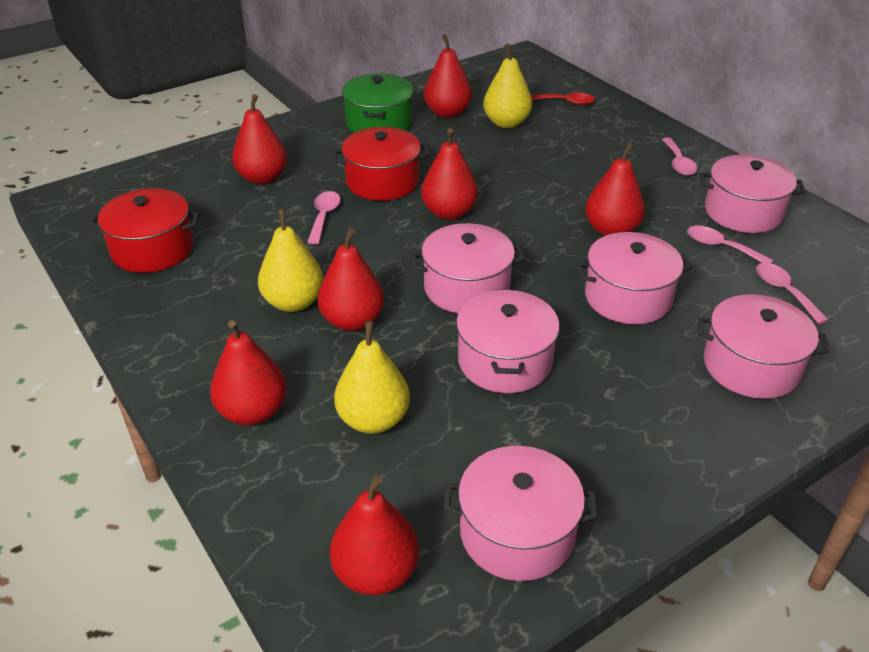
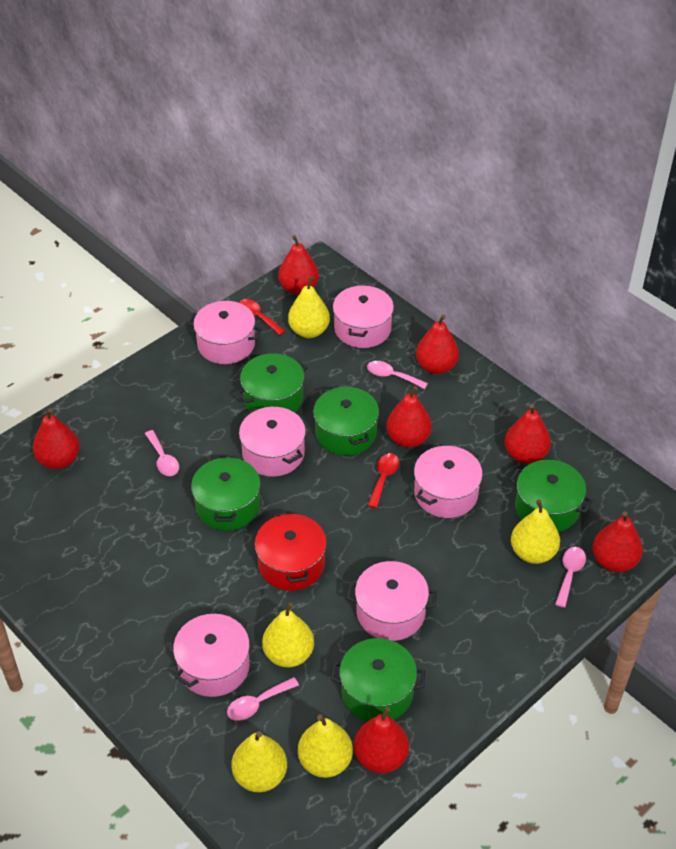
green pot: 1 -> 5
red pot: 2 -> 1
red spoon: 1 -> 2
yellow pear: 3 -> 5

